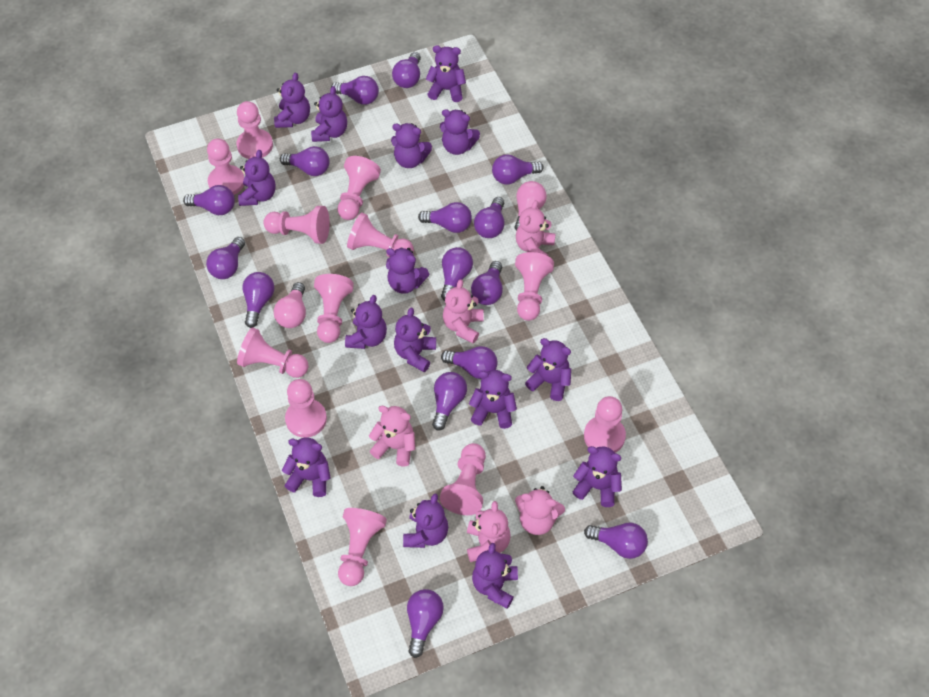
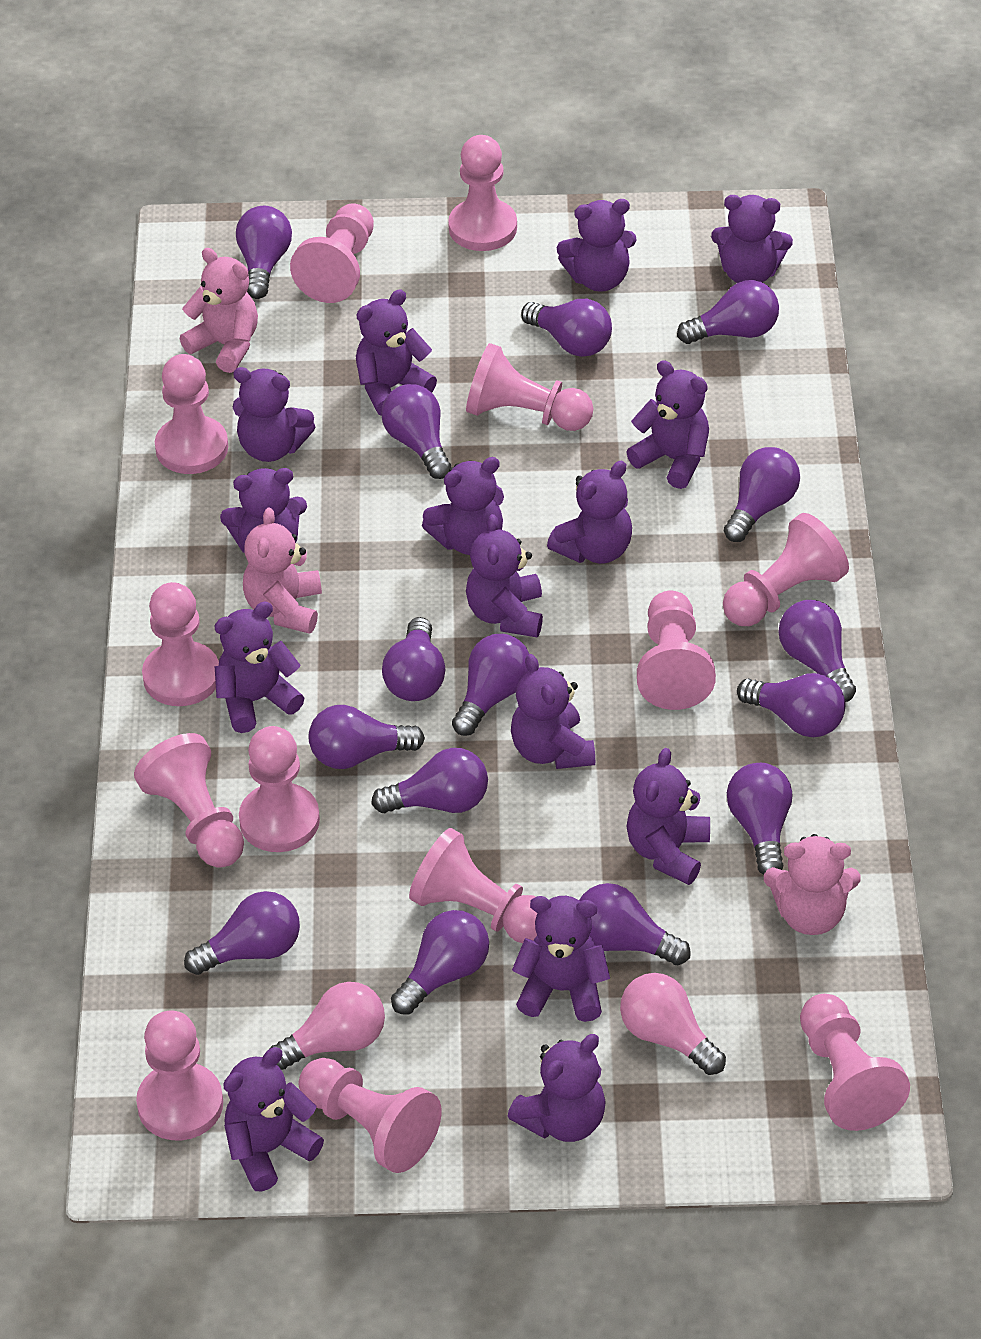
pink pawn: 12 -> 13
pink teddy bear: 5 -> 3

